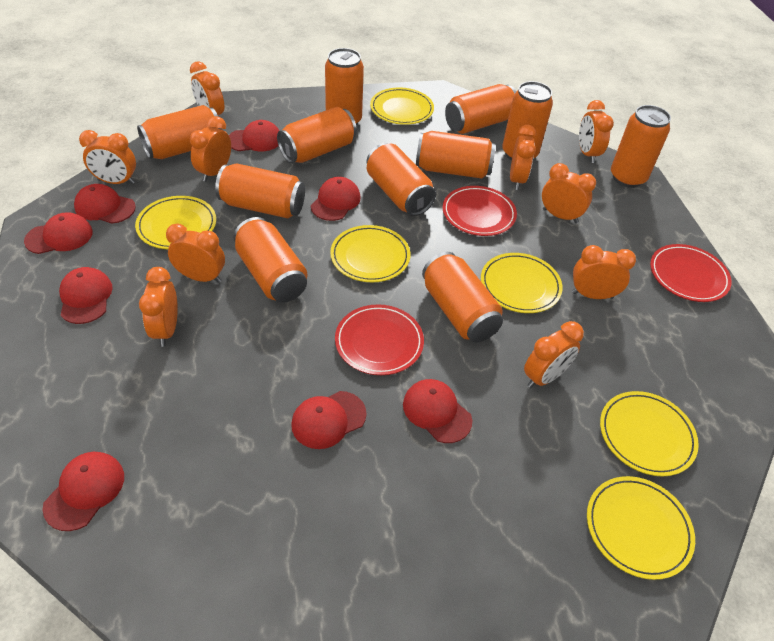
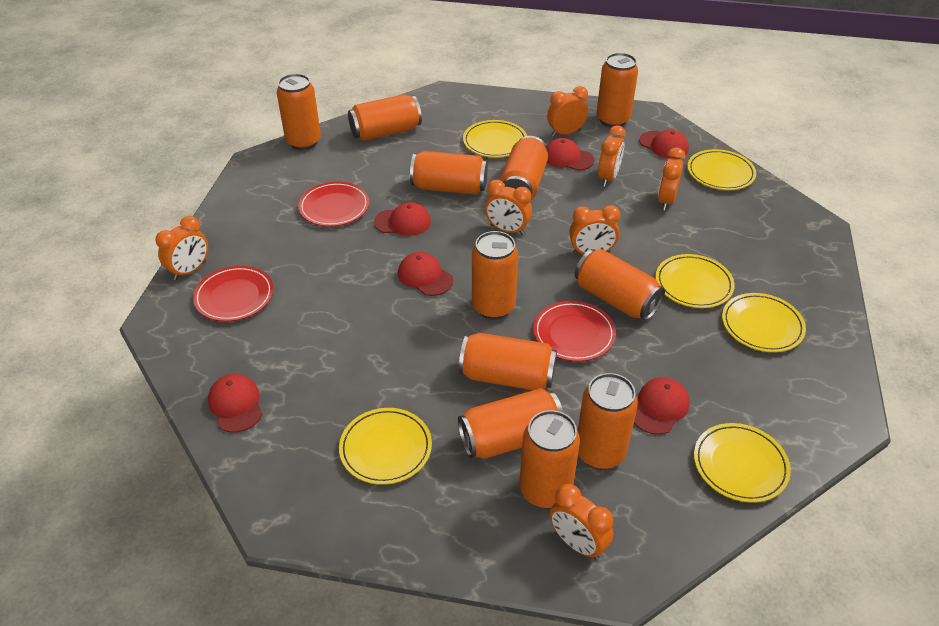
orange clock: 10 -> 7
red cap: 8 -> 6

